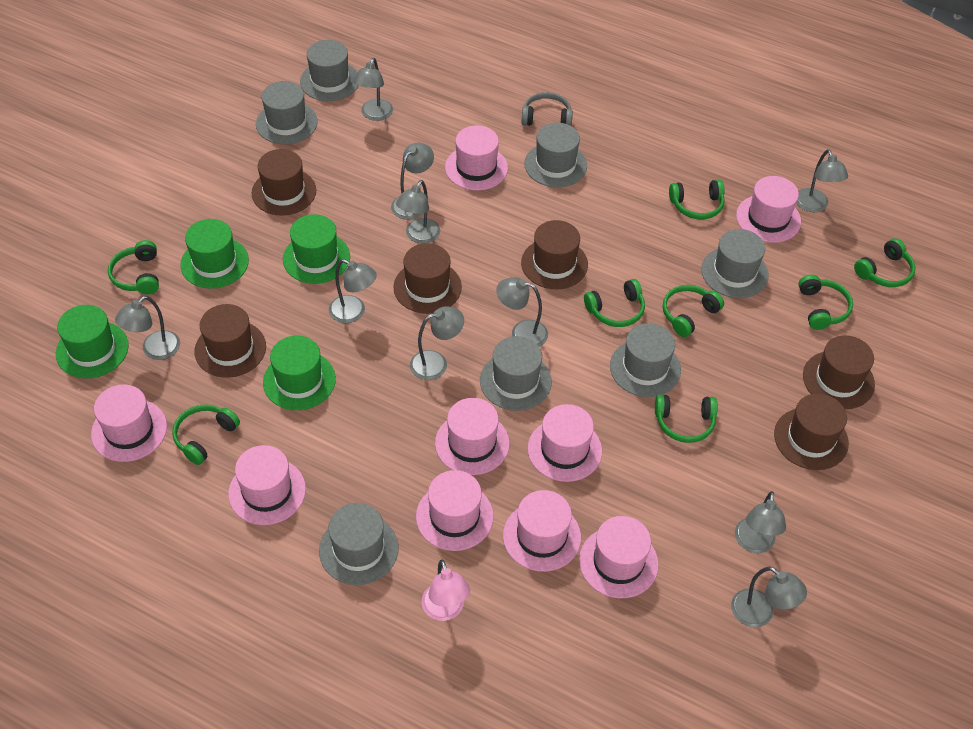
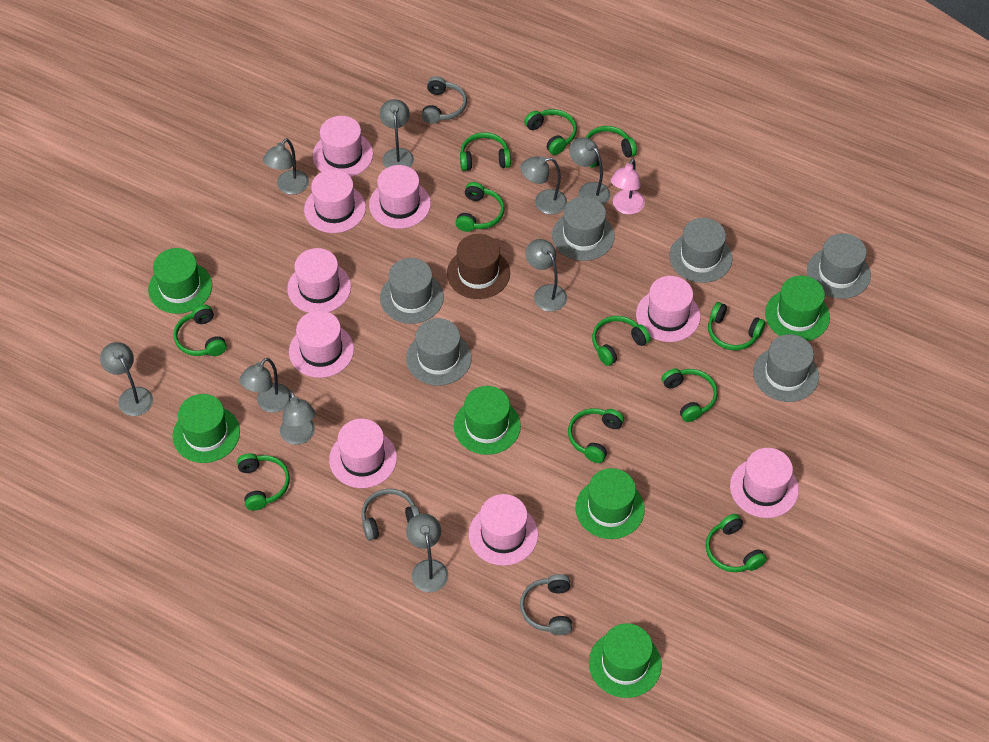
brown hat: 6 -> 1
green hat: 4 -> 6
green headphones: 8 -> 11
grey hat: 7 -> 6
grey headphones: 1 -> 3
grey lamp: 10 -> 9

